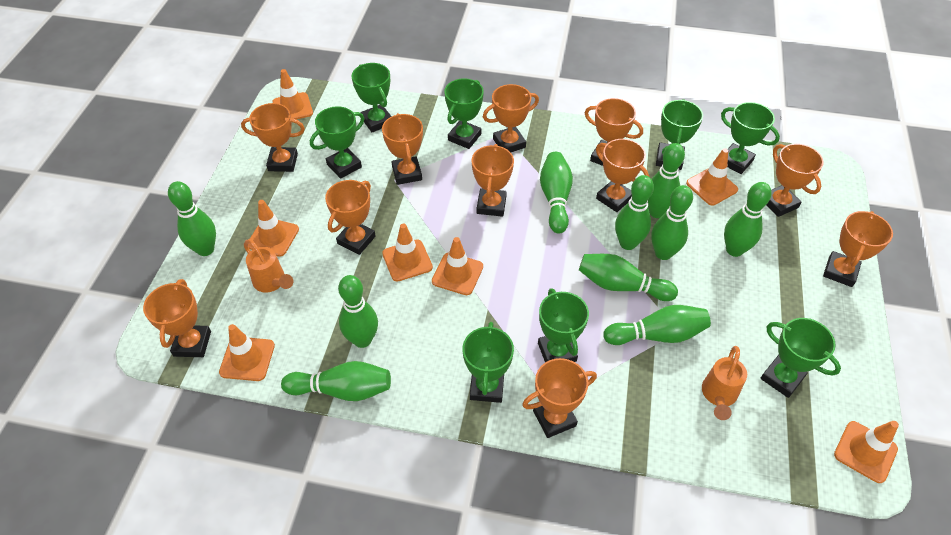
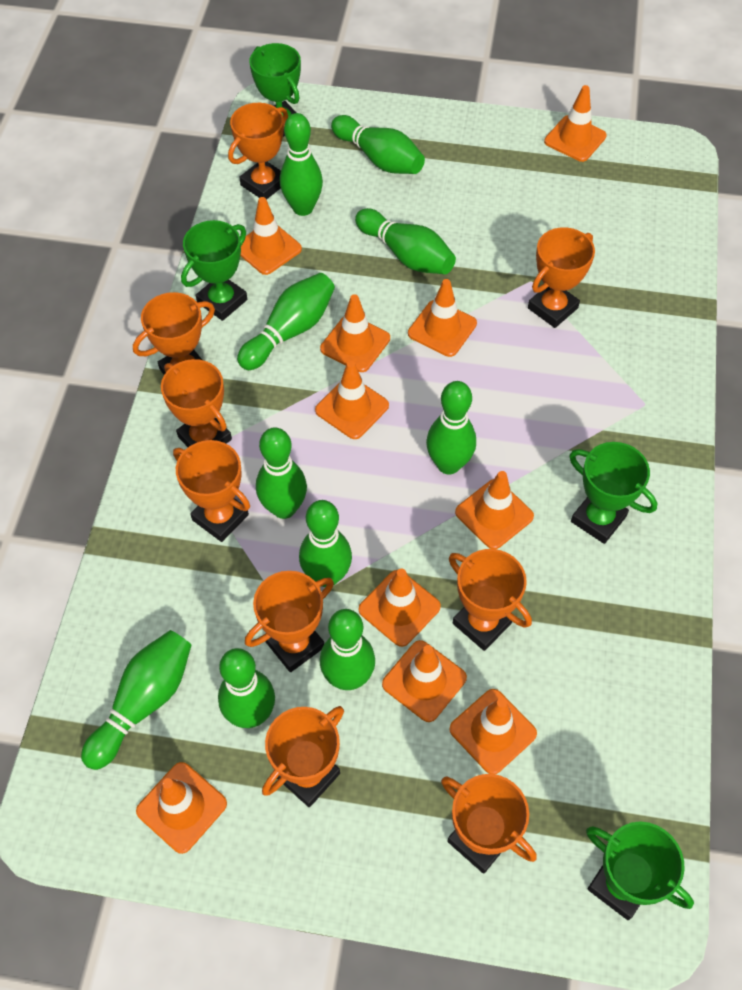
green trophy: 8 -> 4
orange traffic cone: 7 -> 10
orange trophy: 11 -> 9
orange watering can: 2 -> 0

